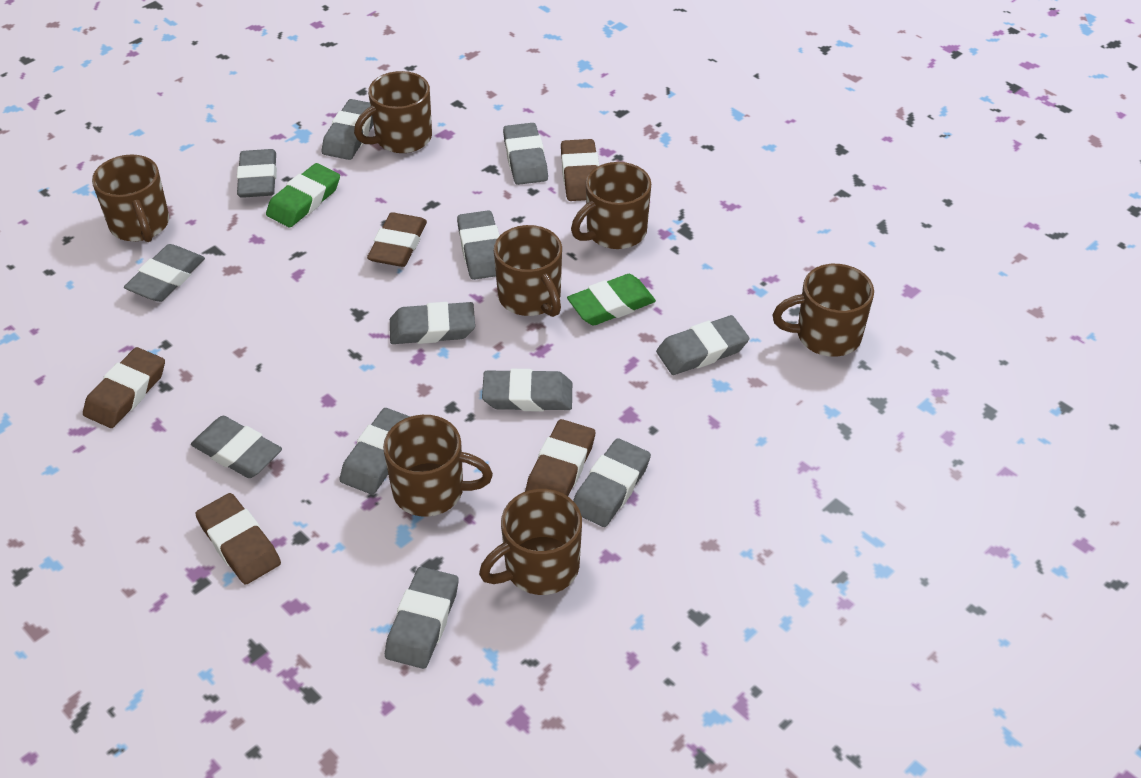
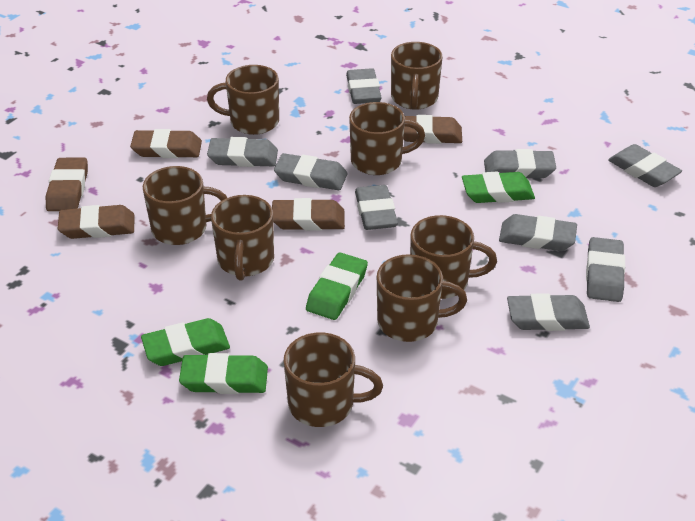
brown mug: 7 -> 8
green eraser: 2 -> 4
grey eraser: 12 -> 9

